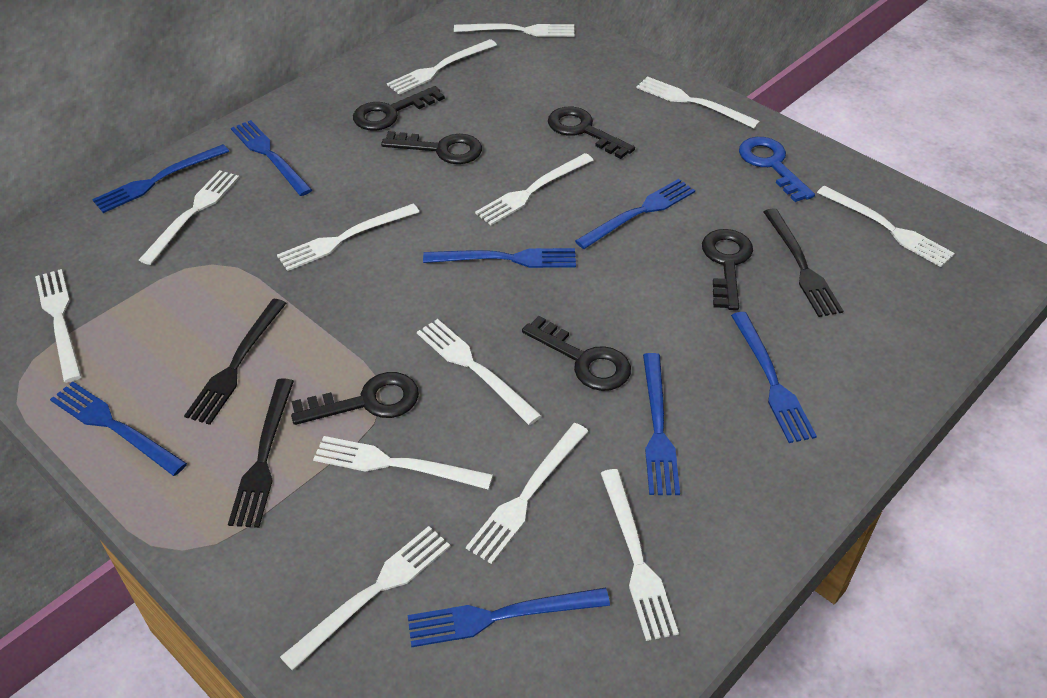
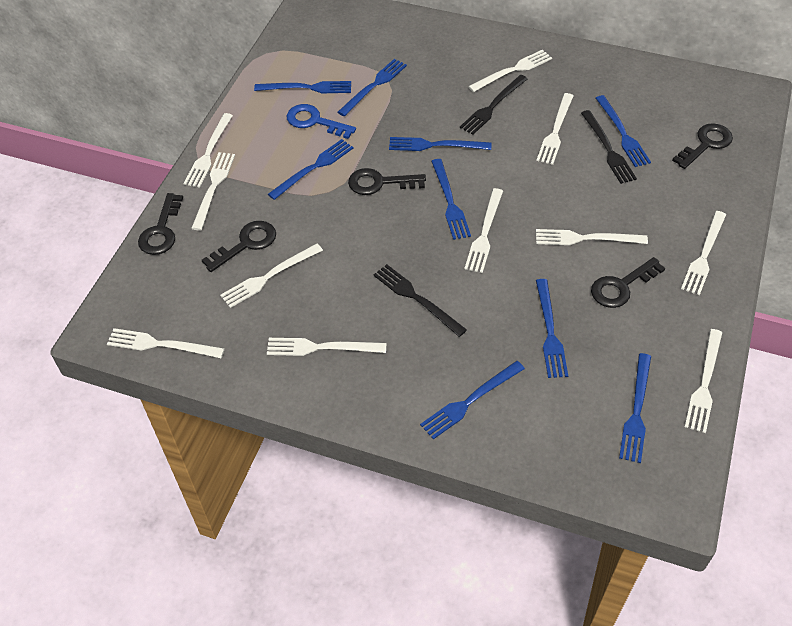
black key: 6 -> 5
blue fork: 8 -> 9
white fork: 13 -> 11

